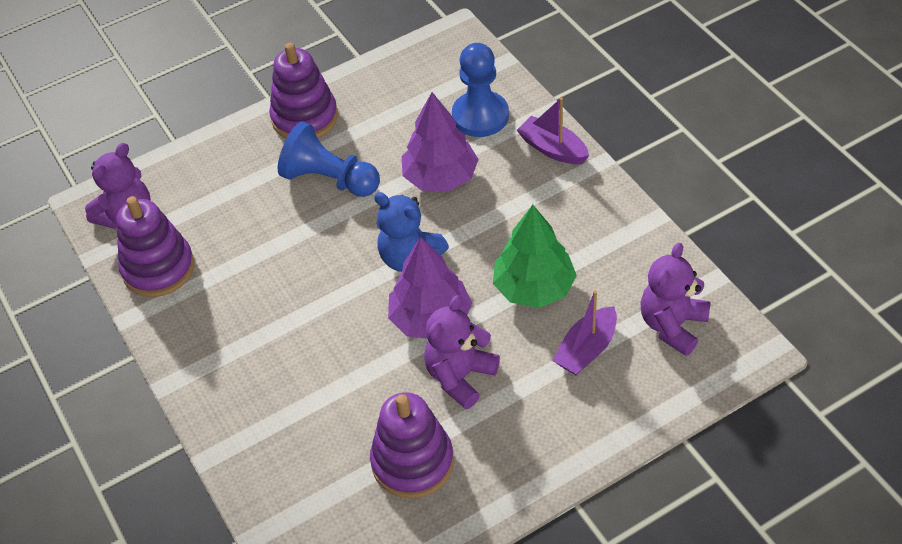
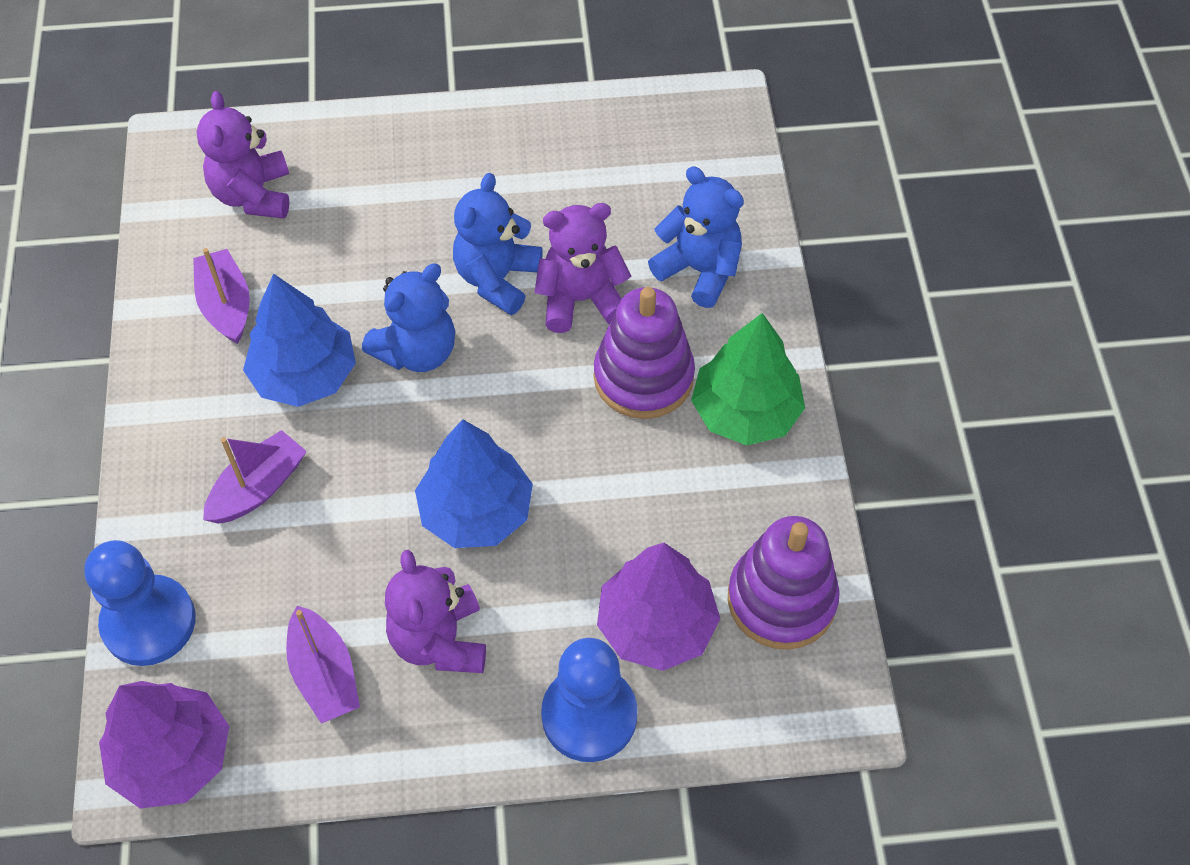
blue teddy bear: 1 -> 3
blue tree: 0 -> 2
purple boat: 2 -> 3
purple stacking toy: 3 -> 2

